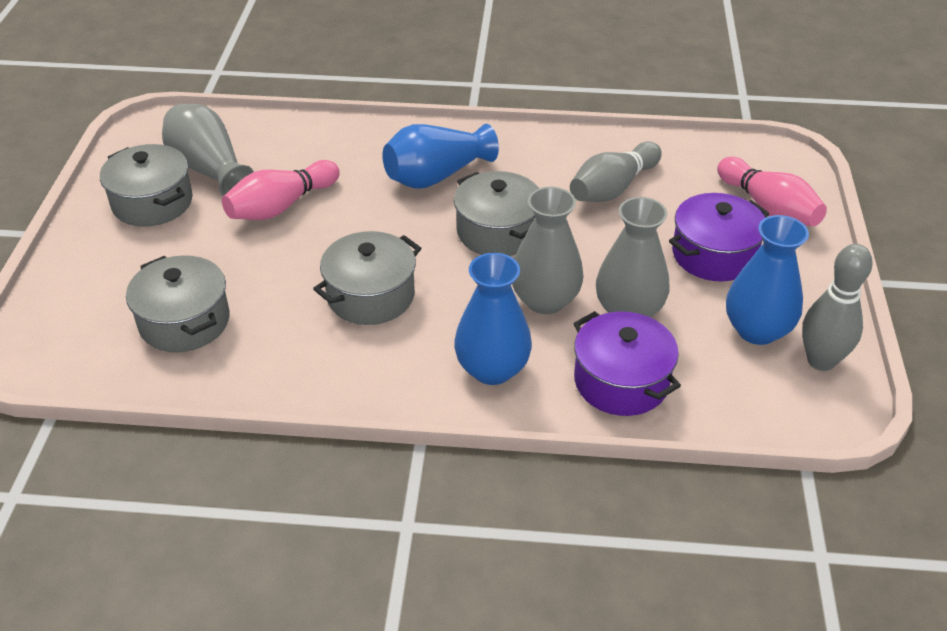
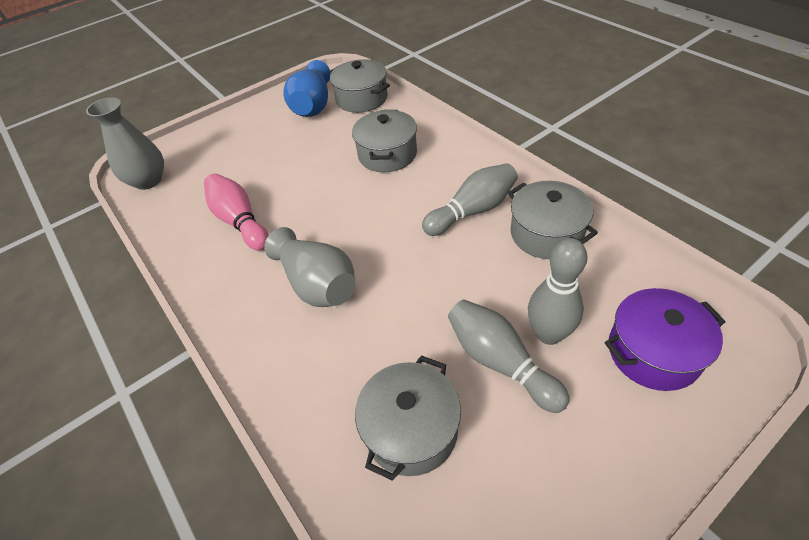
blue vase: 3 -> 1
grey bowling pin: 2 -> 3
grey vase: 3 -> 2
pink bowling pin: 2 -> 1
purple pot: 2 -> 1

